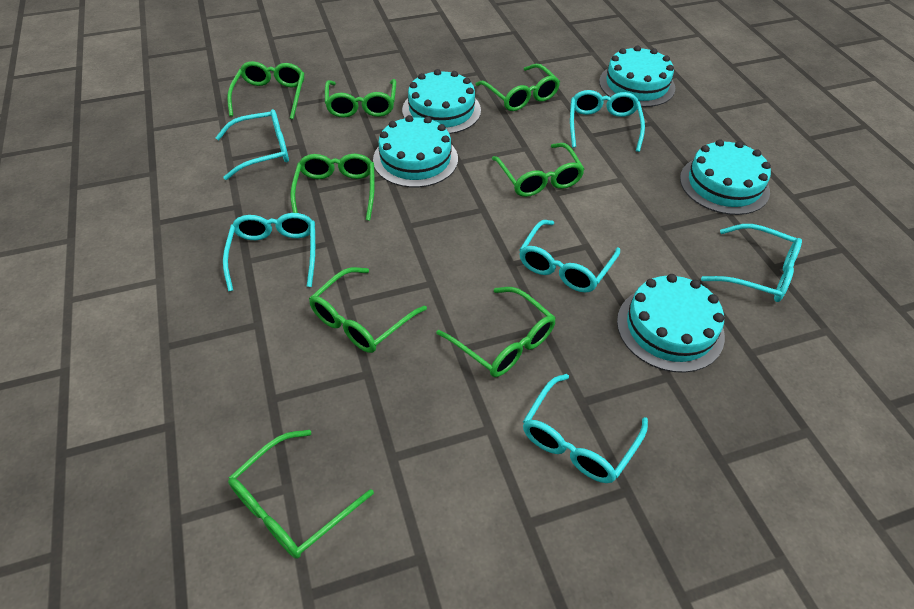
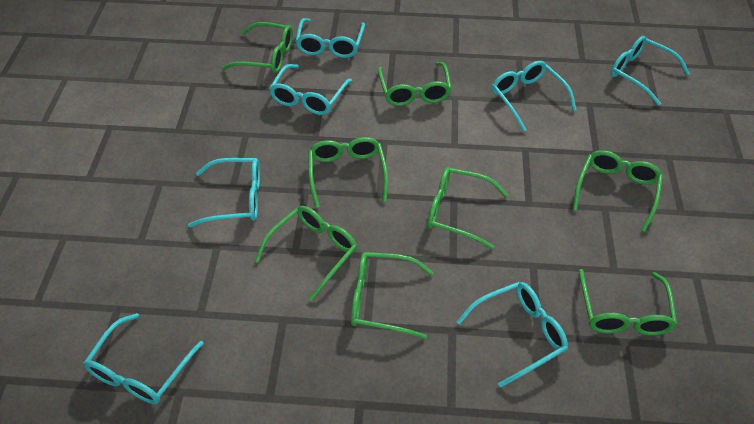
turquoise cake: 5 -> 0
turquoise glasses: 6 -> 7

